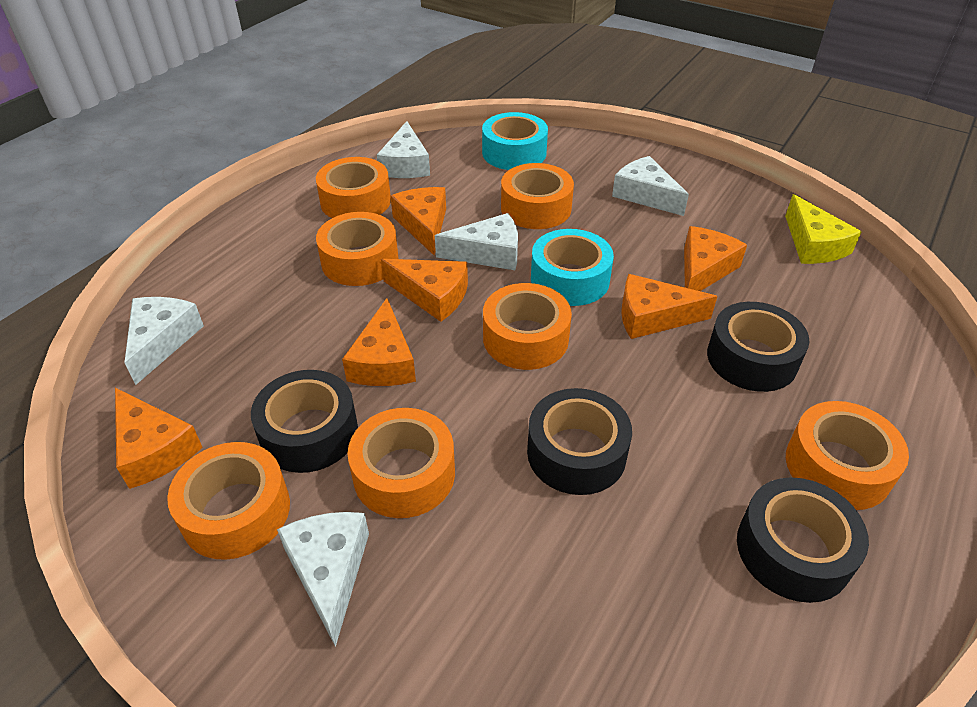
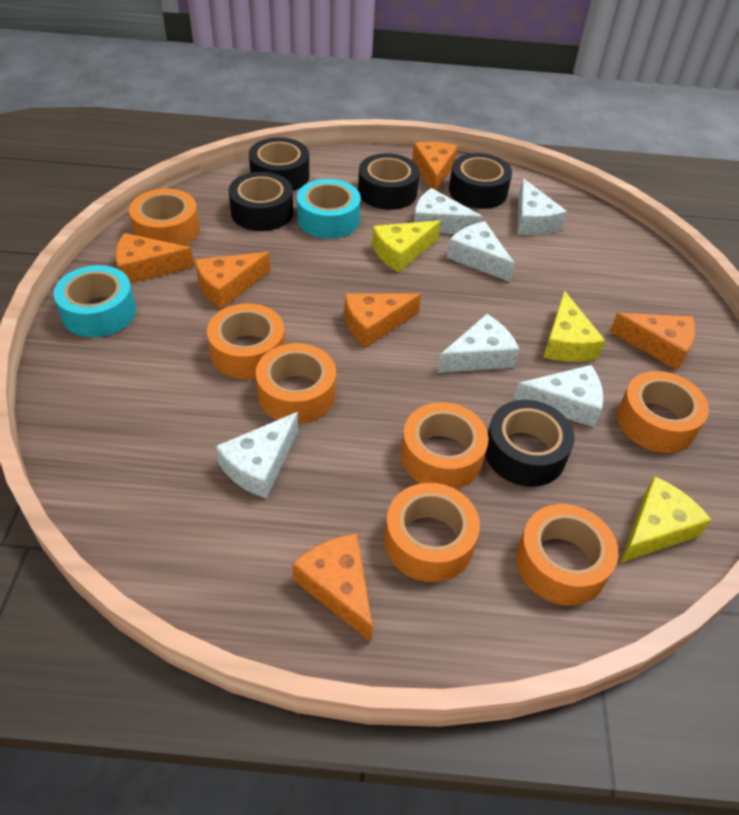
black tape: 4 -> 5
white cheese: 5 -> 6
yellow cheese: 1 -> 3

